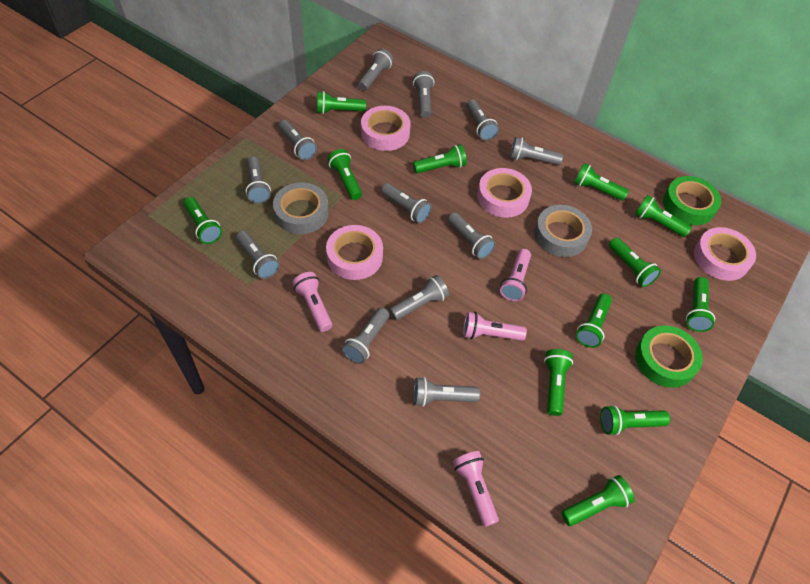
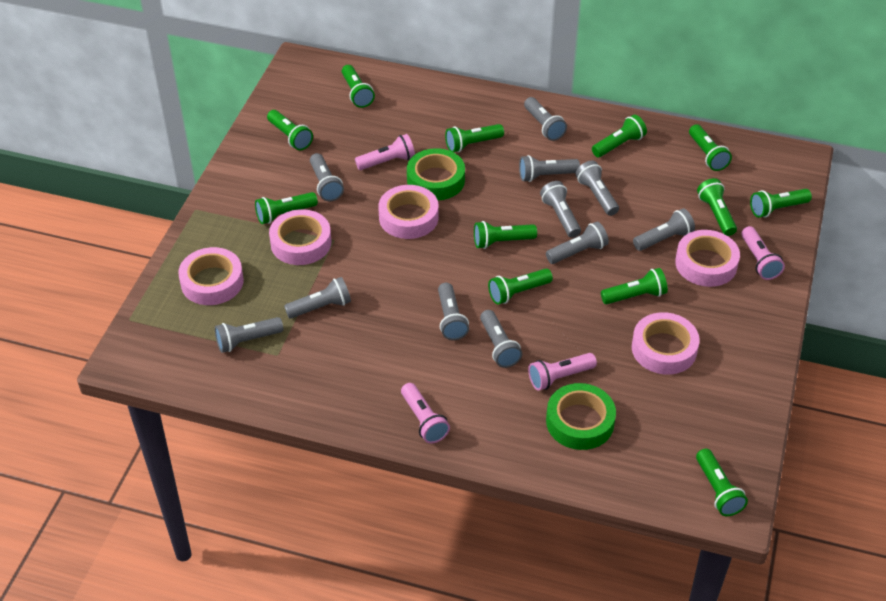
grey flashlight: 12 -> 11
grey tape: 2 -> 0
pink tape: 4 -> 5

